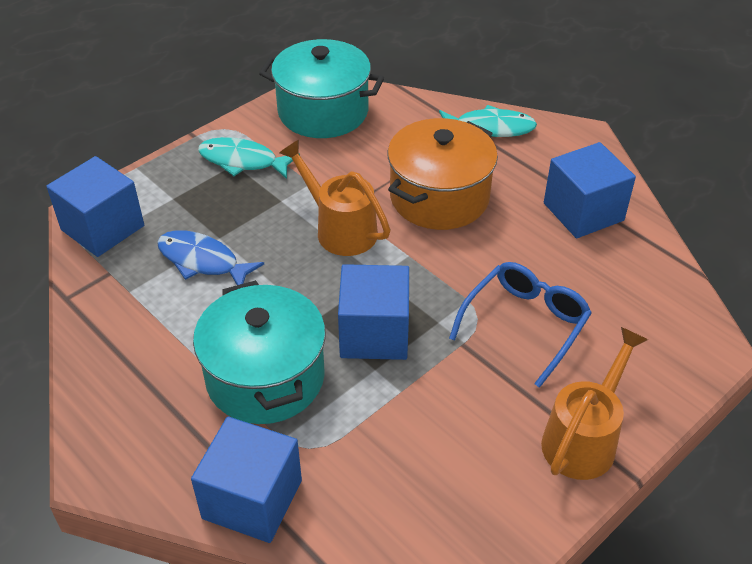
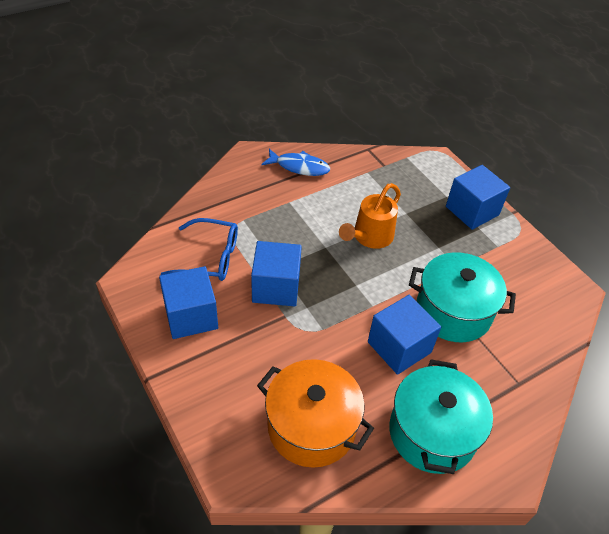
orange watering can: 2 -> 1
turquoise fish: 2 -> 0

